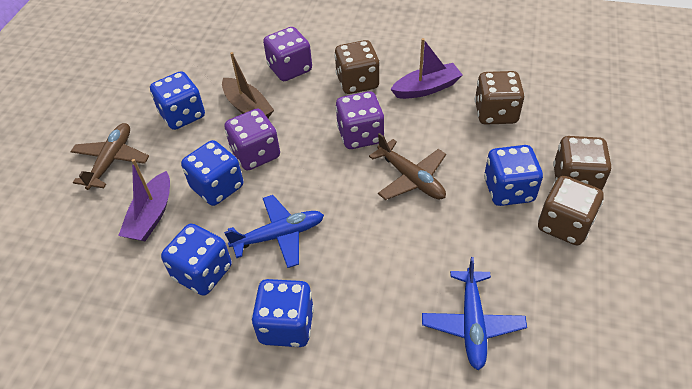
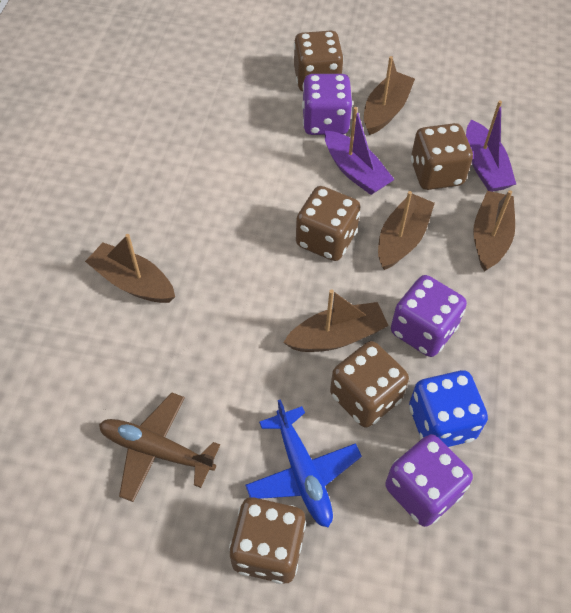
blue dice: 5 -> 1
blue plane: 2 -> 1
brown boat: 1 -> 5
brown dice: 4 -> 5
brown plane: 2 -> 1

